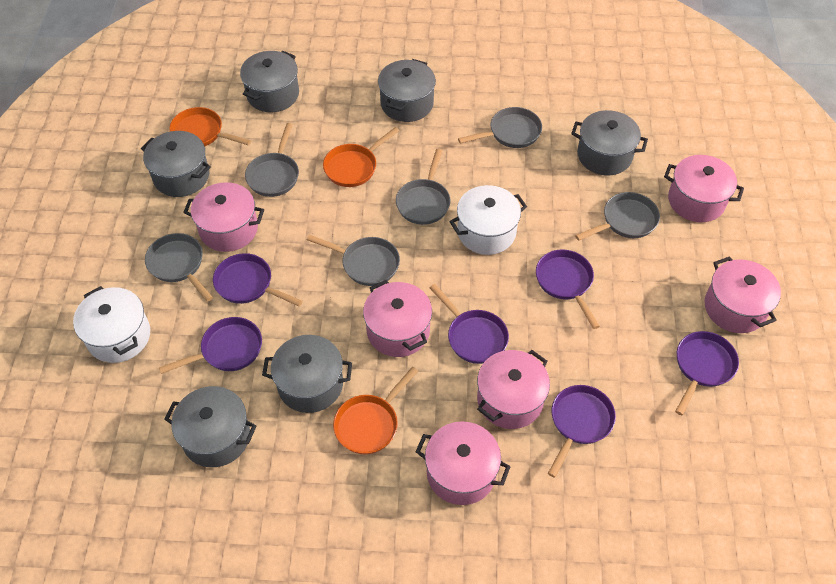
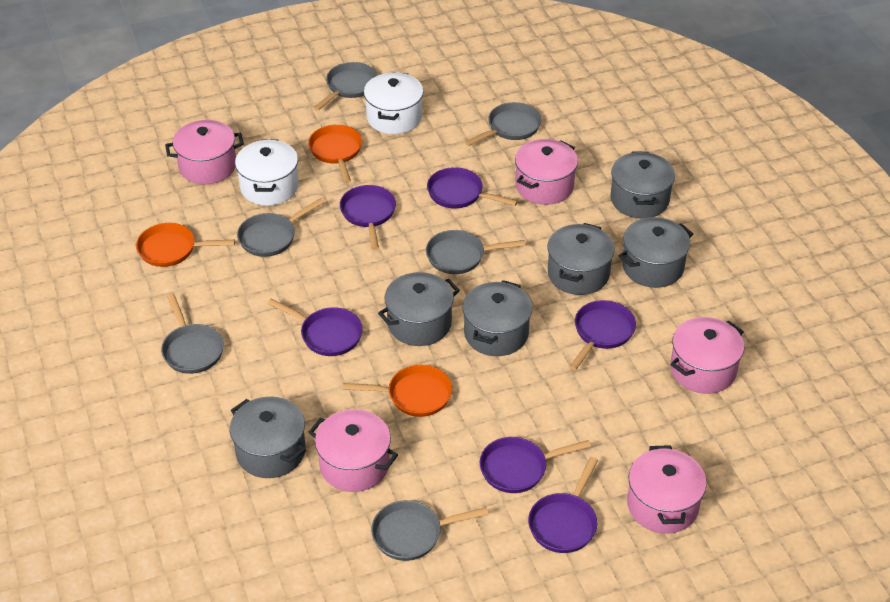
pink pot: 6 -> 5

